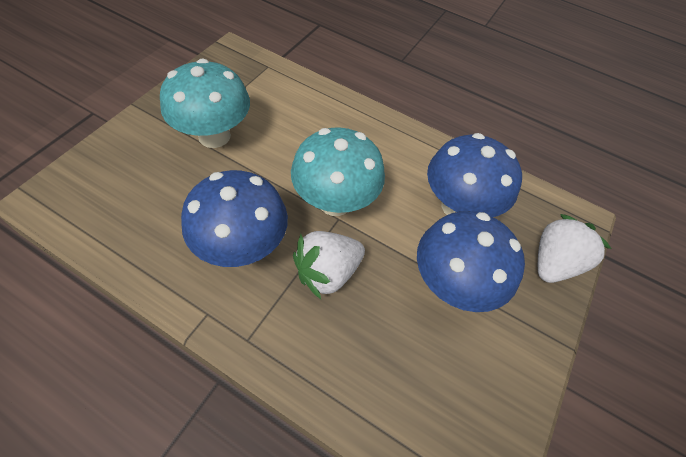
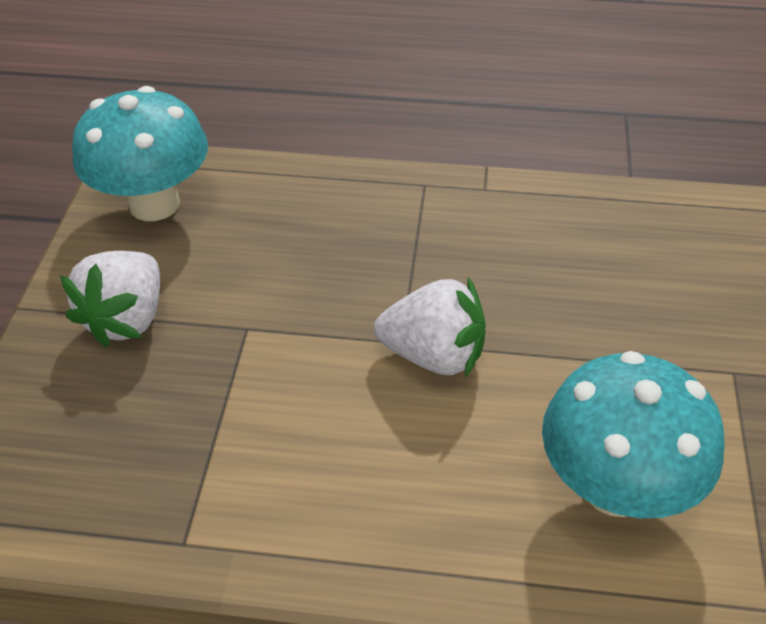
blue mushroom: 3 -> 0

